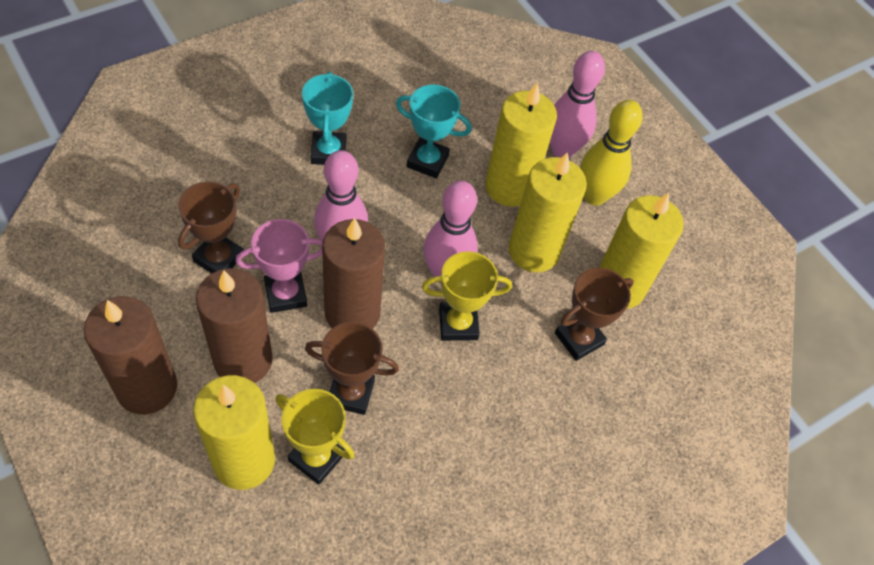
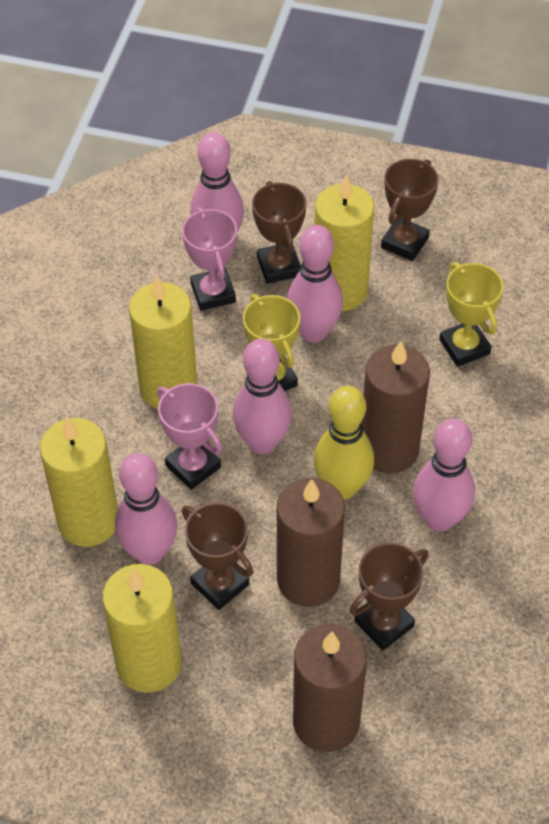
brown trophy: 3 -> 4
pink bowling pin: 3 -> 5
pink trophy: 1 -> 2
turquoise trophy: 2 -> 0

